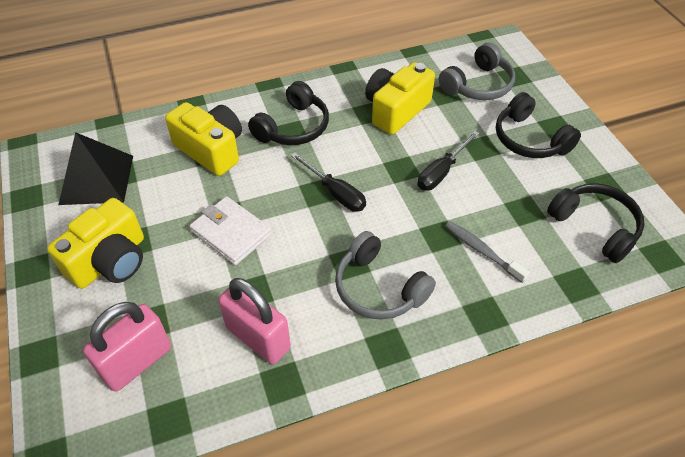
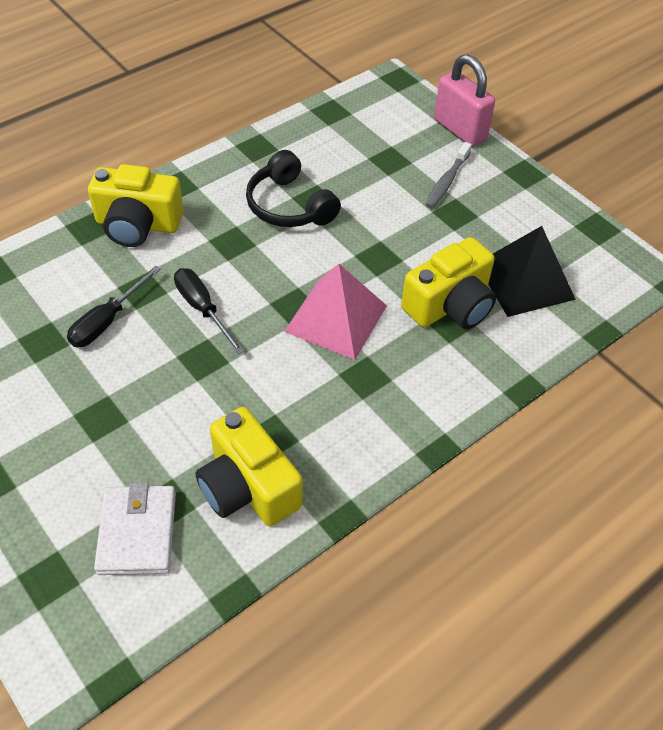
black headphones: 3 -> 1
grey headphones: 2 -> 0
pink padlock: 2 -> 1
pink pyramid: 0 -> 1

